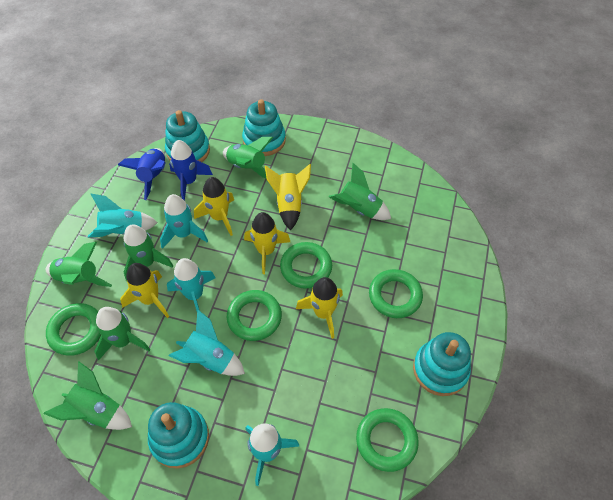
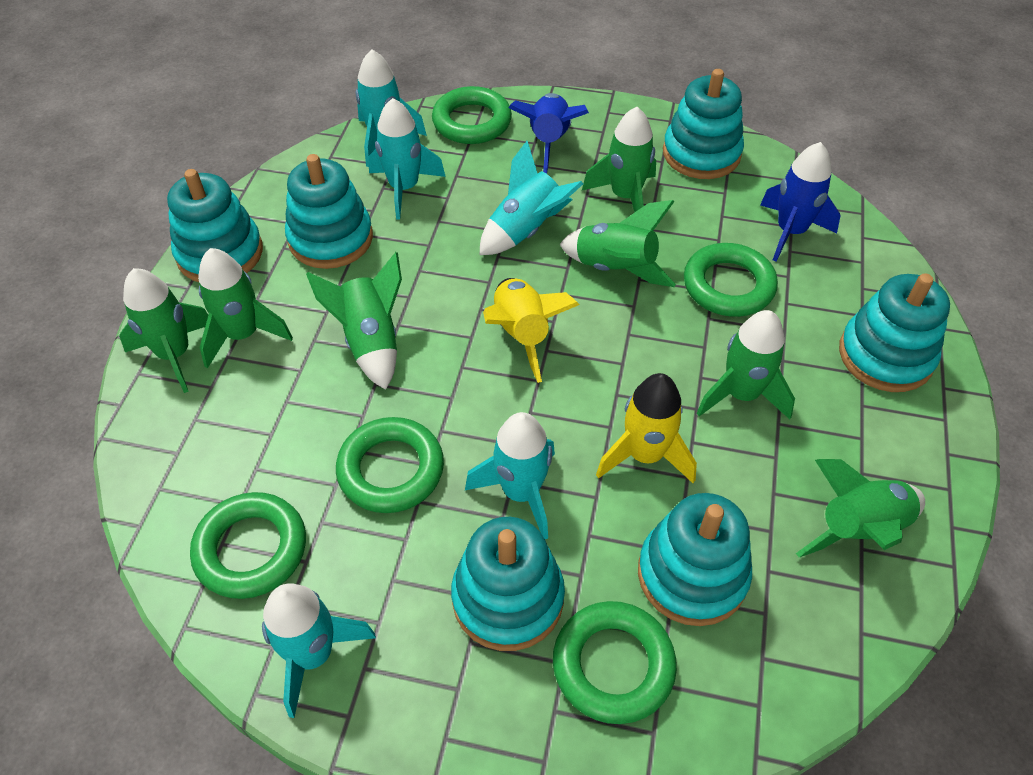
green rocket: 6 -> 7
turquoise stacking toy: 4 -> 6
yellow rocket: 5 -> 2

